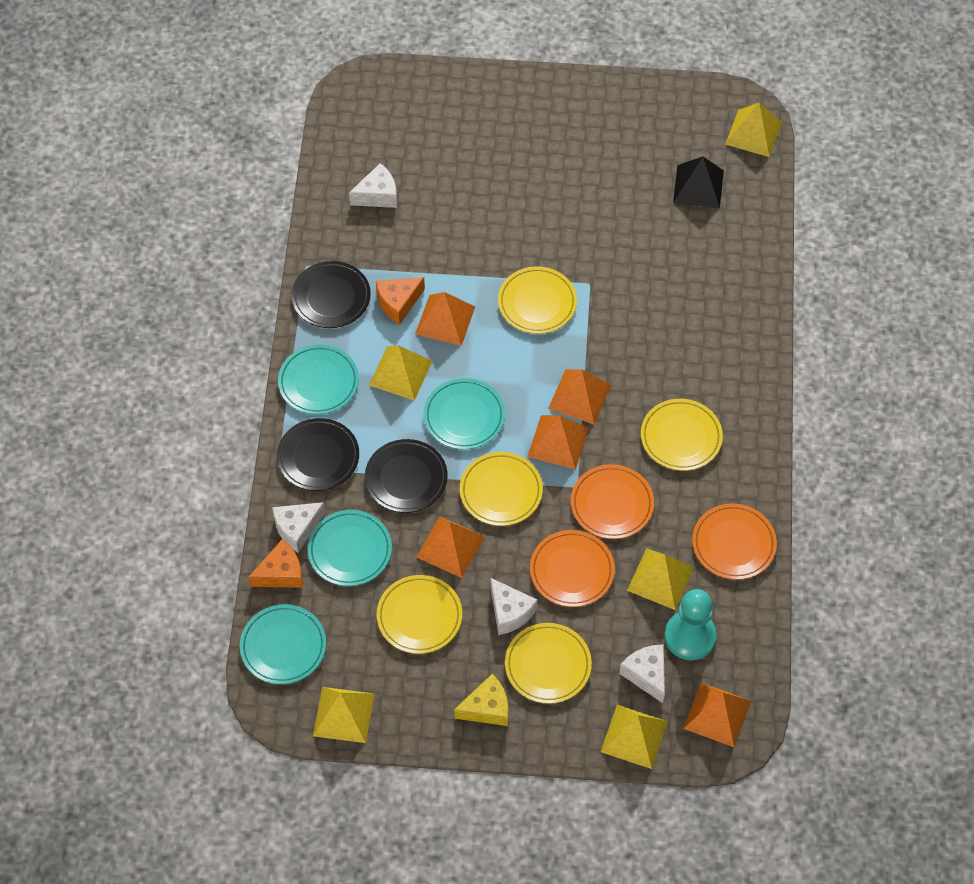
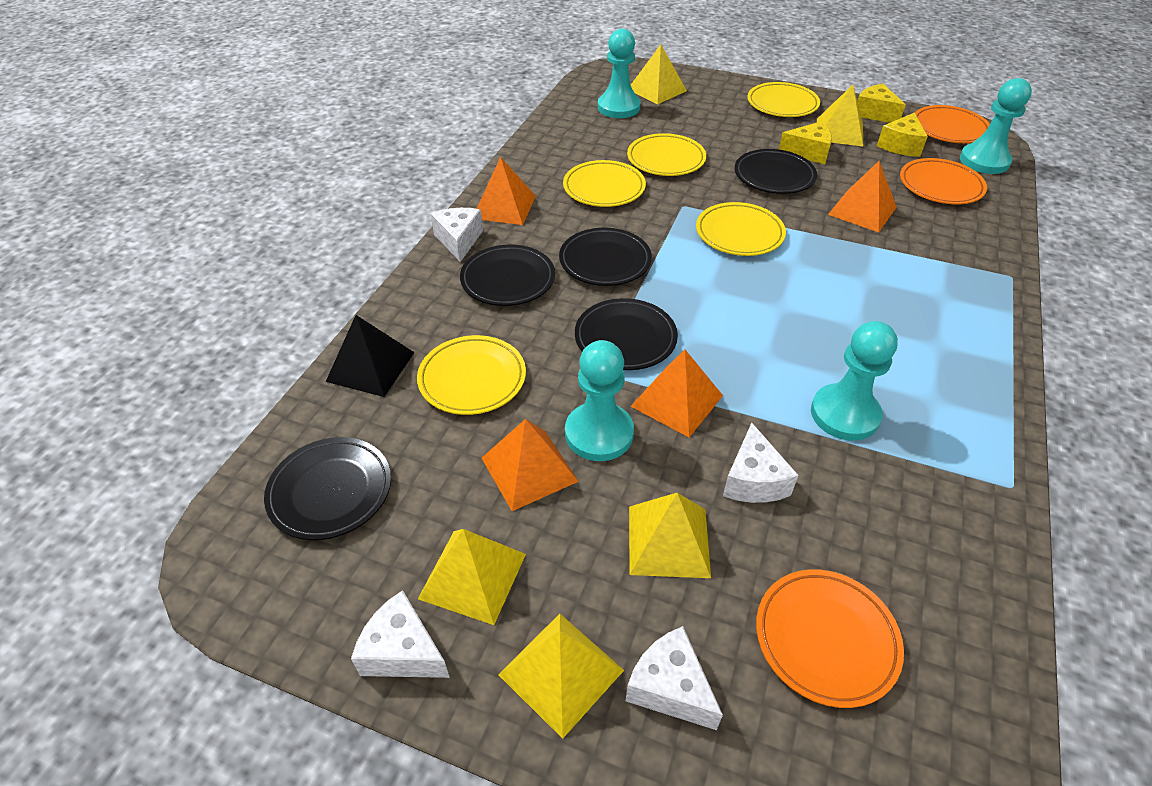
black plate: 3 -> 5
orange cheese: 2 -> 0
orange pyramid: 5 -> 4
turquoise pawn: 1 -> 4
turquoise plate: 4 -> 0
yellow cheese: 1 -> 3

